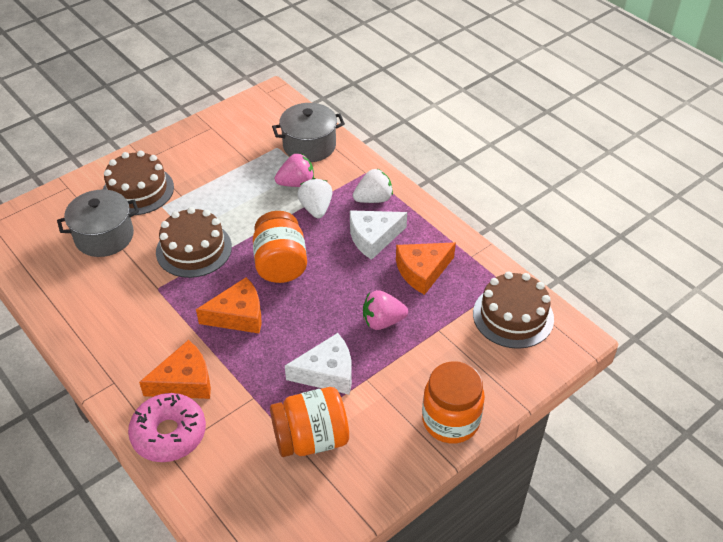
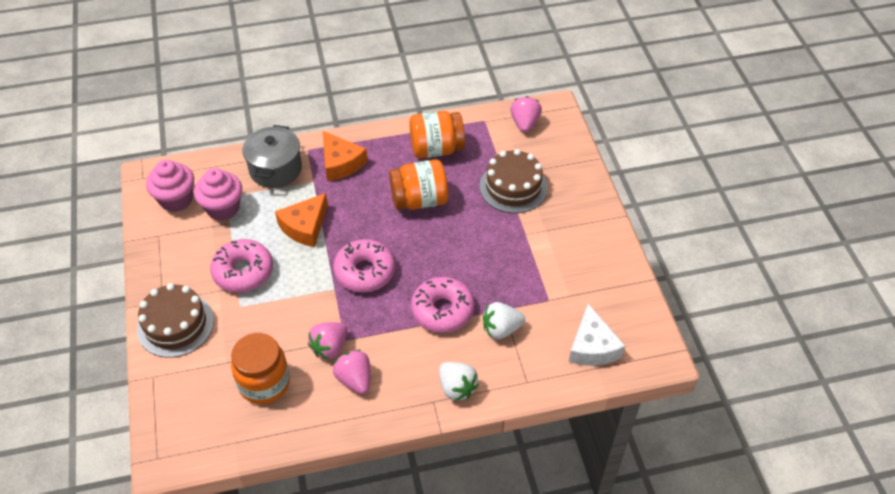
brown cake: 3 -> 2
grey pot: 2 -> 1
orange cheese: 3 -> 2
pink cupcake: 0 -> 2
pink donut: 1 -> 3
pink strawberry: 2 -> 3
white cheese: 2 -> 1

